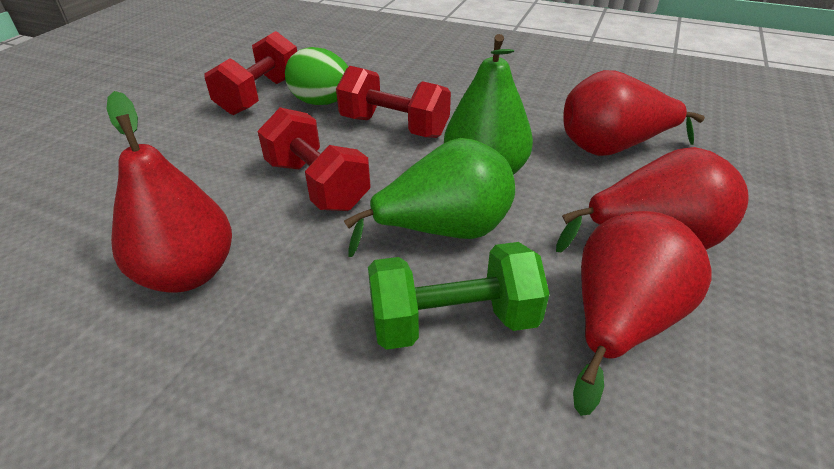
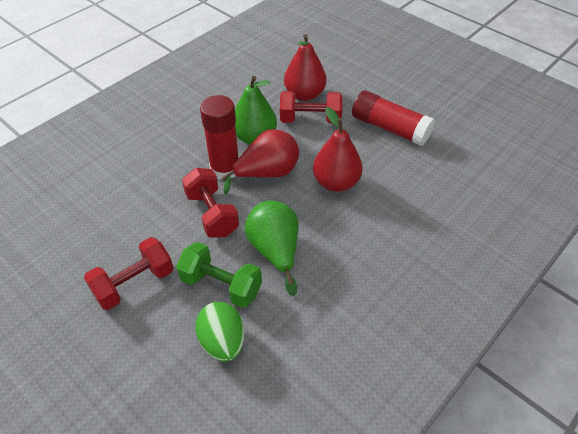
red glue stick: 0 -> 2
red pear: 4 -> 3

